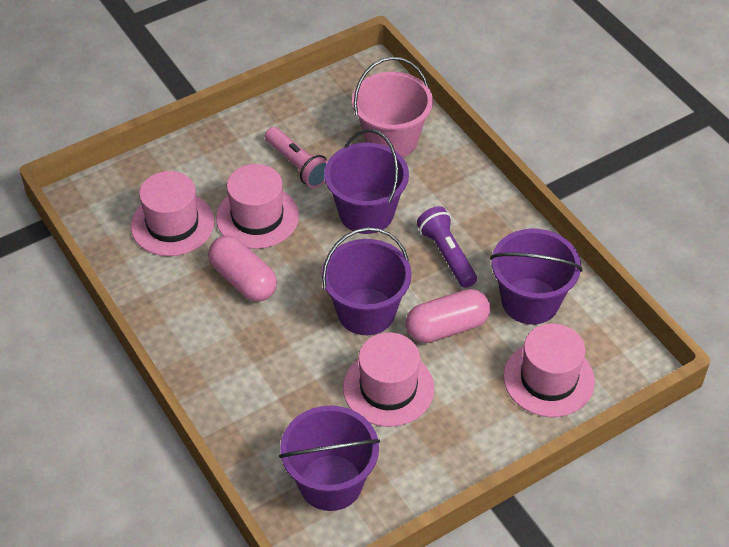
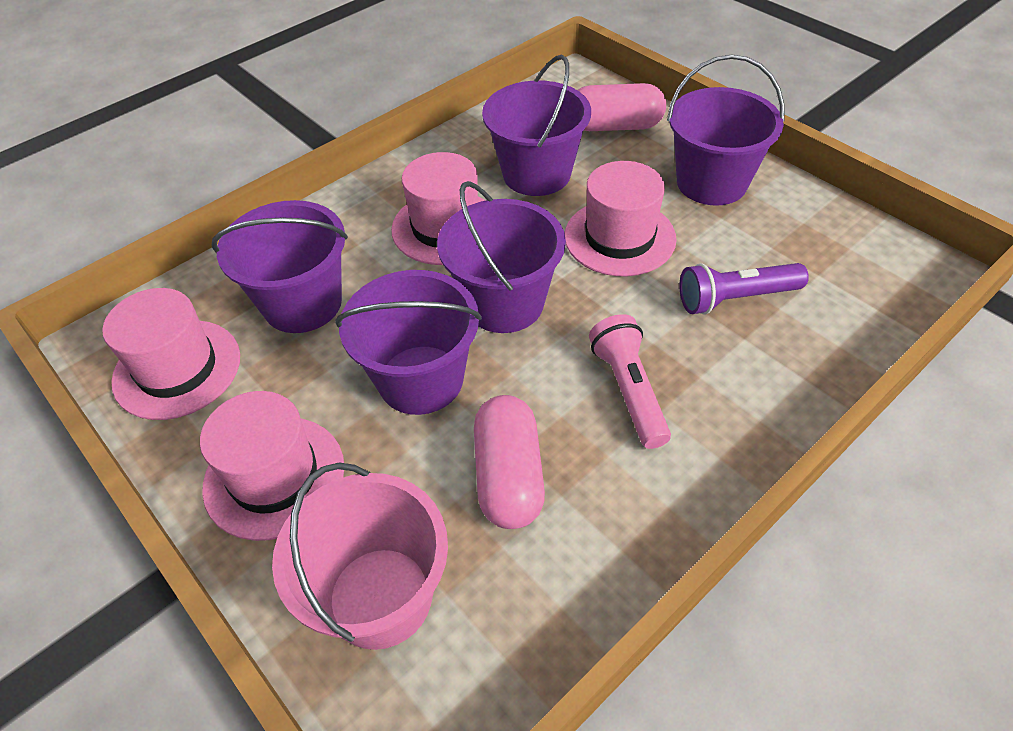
purple bucket: 4 -> 5

